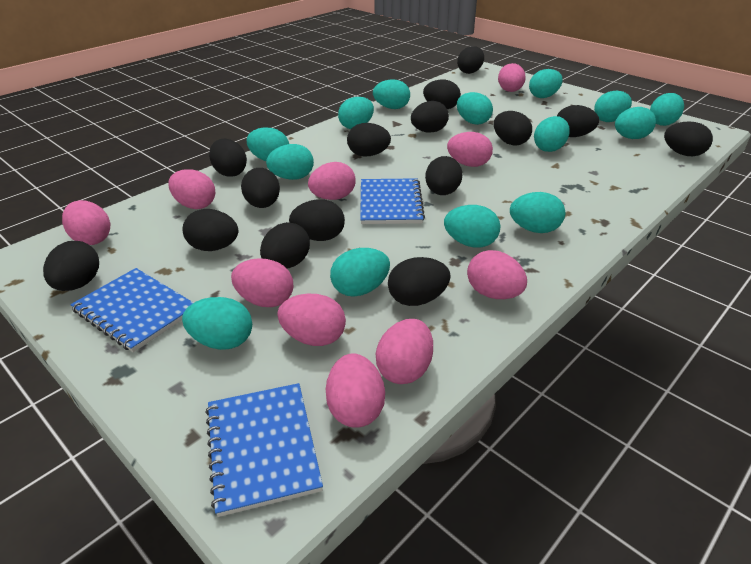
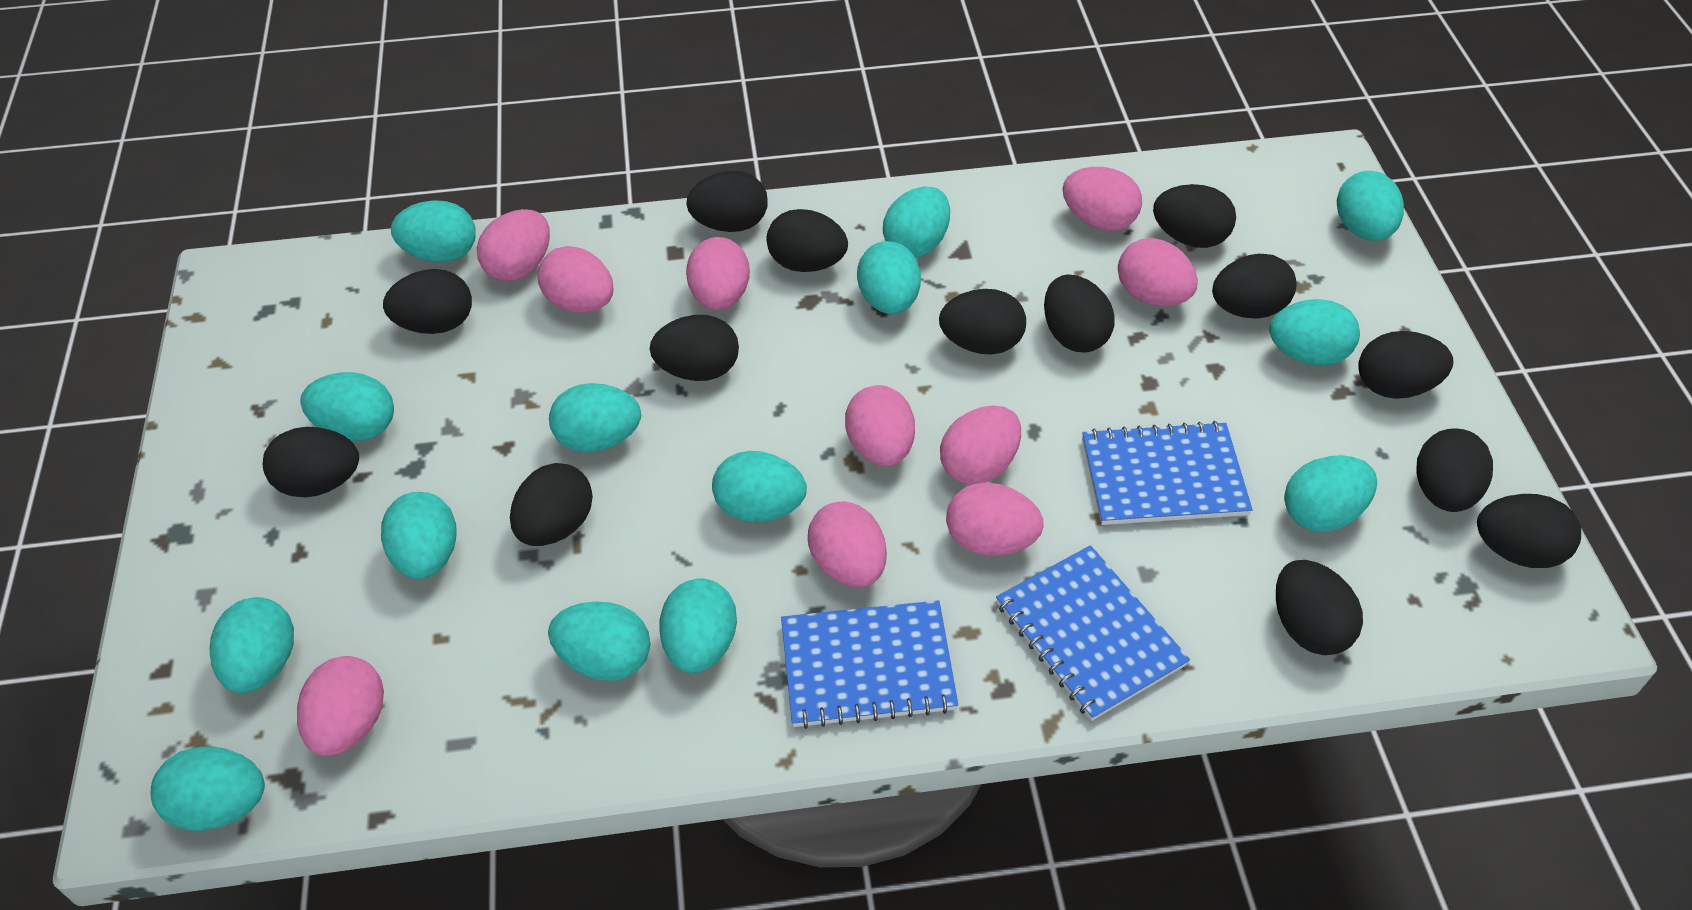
black egg: 15 -> 14

